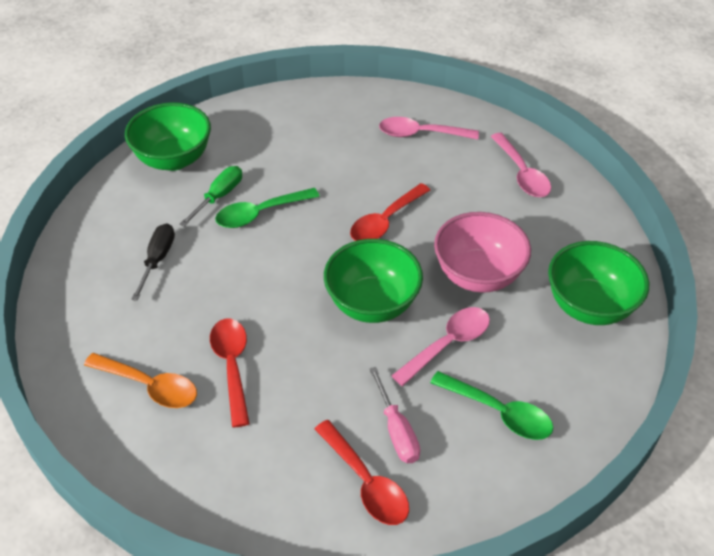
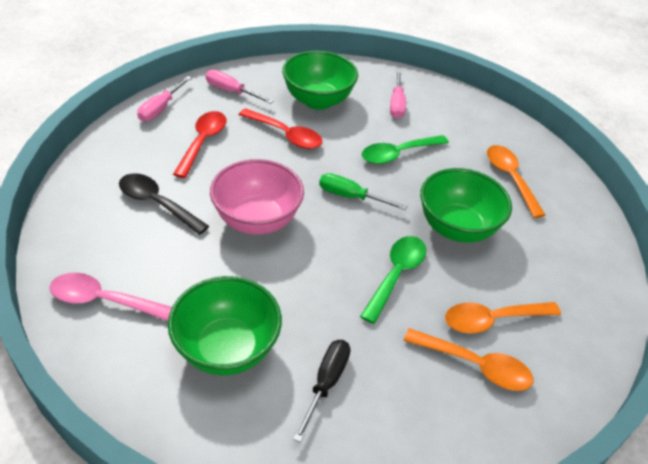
black spoon: 0 -> 1
orange spoon: 1 -> 3
pink screwdriver: 1 -> 3
pink spoon: 3 -> 1
red spoon: 3 -> 2

